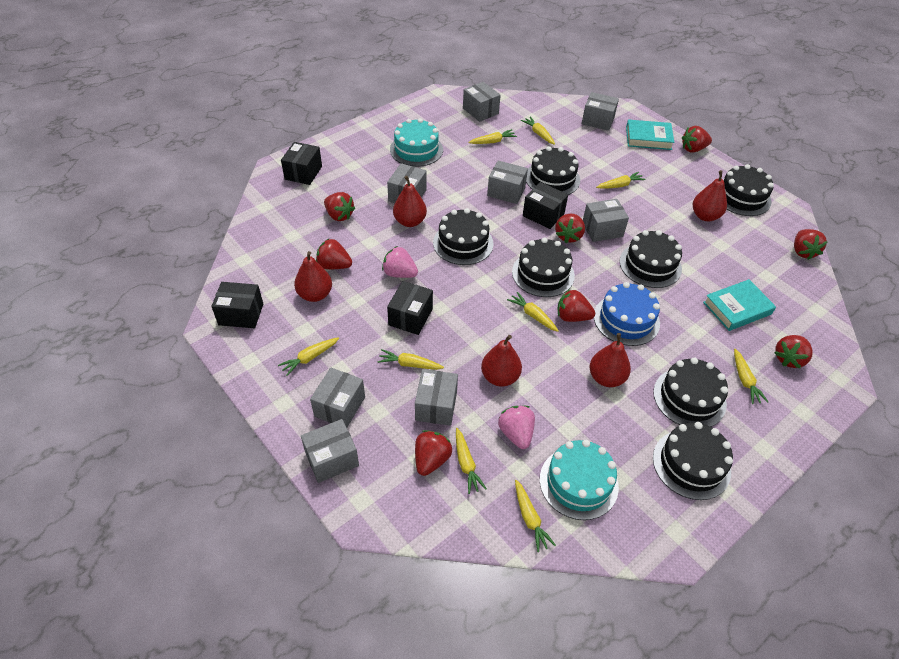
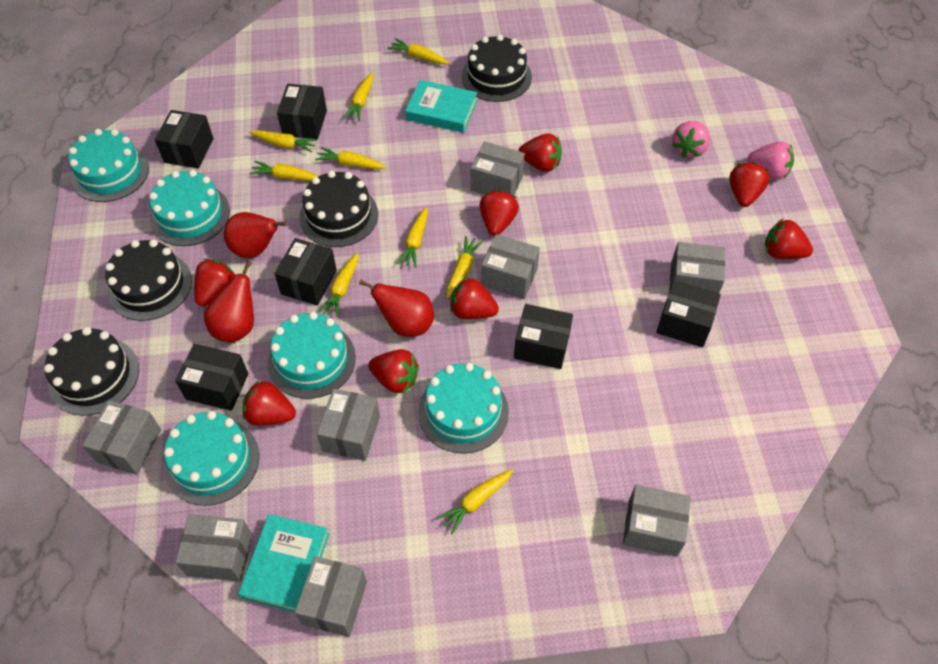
black box: 4 -> 6
black cake: 7 -> 4
blue cake: 1 -> 0
red pear: 5 -> 3
turquoise cake: 2 -> 5

